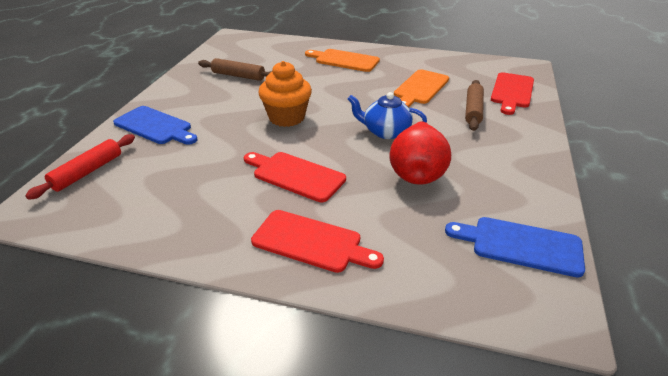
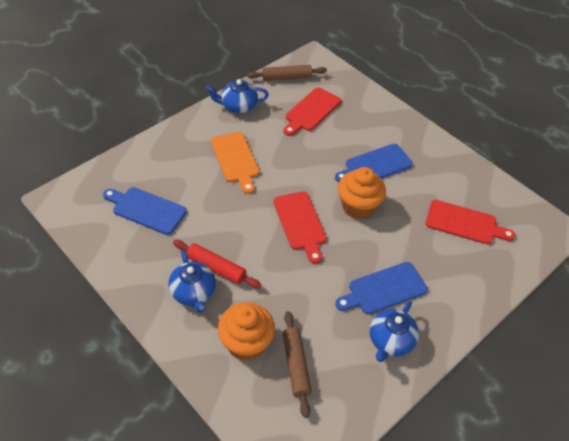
blue cutting board: 2 -> 3
blue teapot: 1 -> 3
orange cupcake: 1 -> 2
orange cutting board: 2 -> 1
red pear: 1 -> 0

